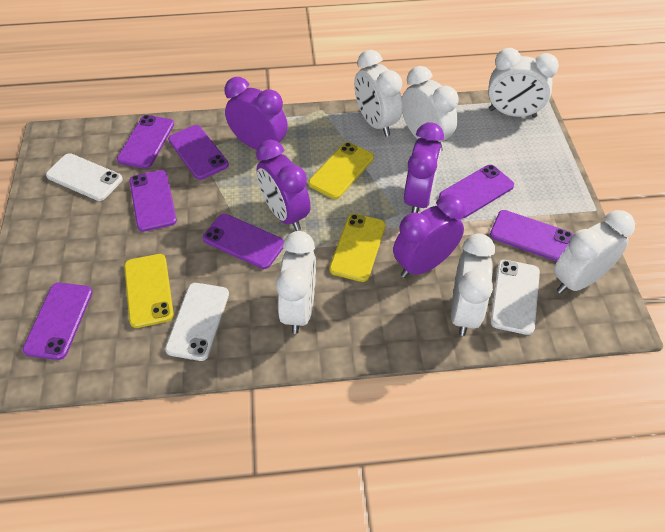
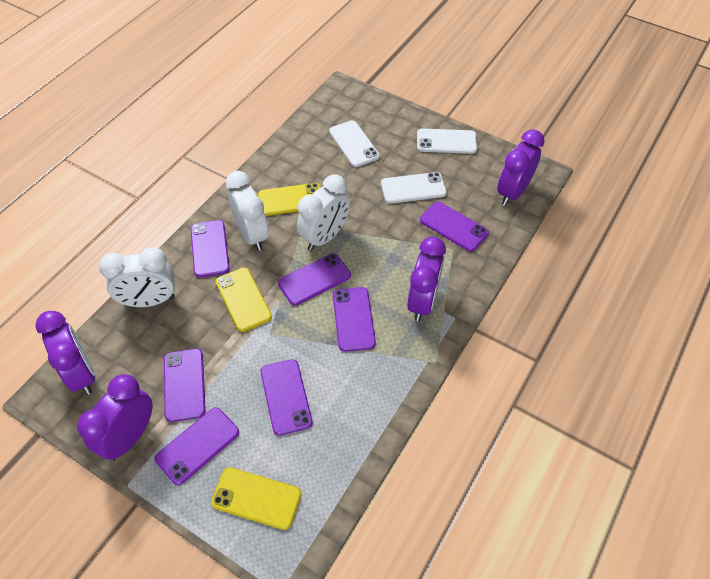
white clock: 6 -> 3

